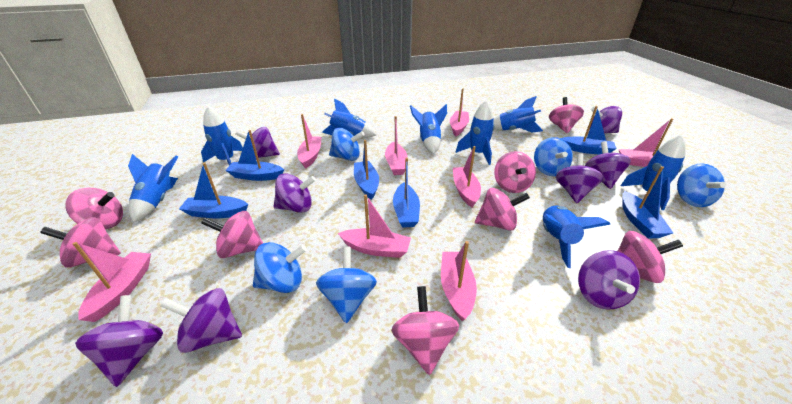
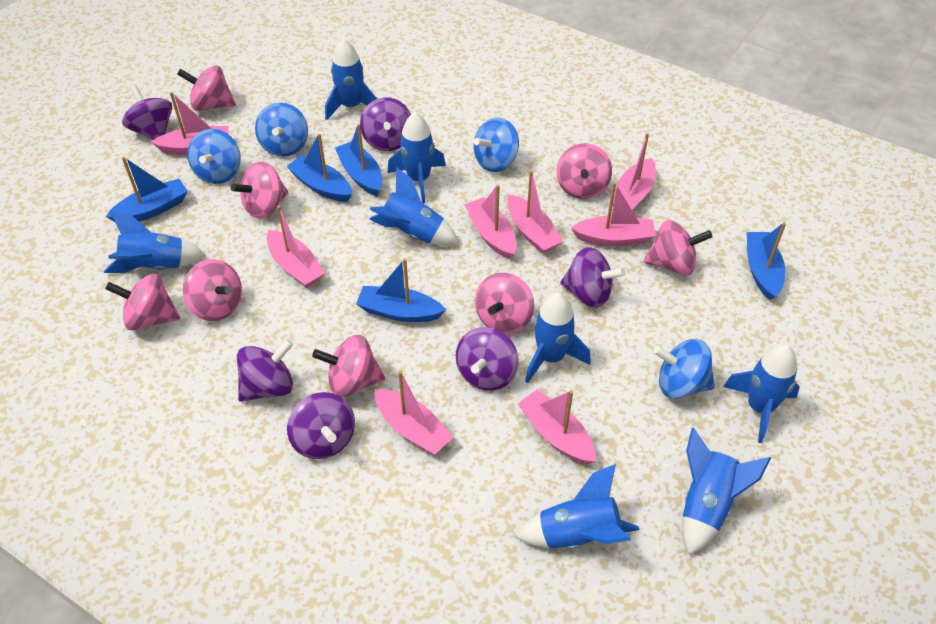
blue boat: 6 -> 5
blue spinning top: 5 -> 4
purple spinning top: 8 -> 6

